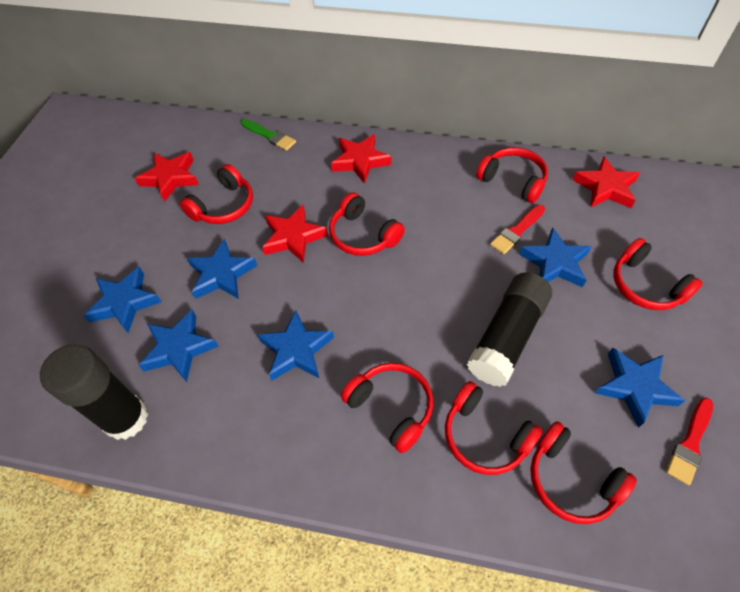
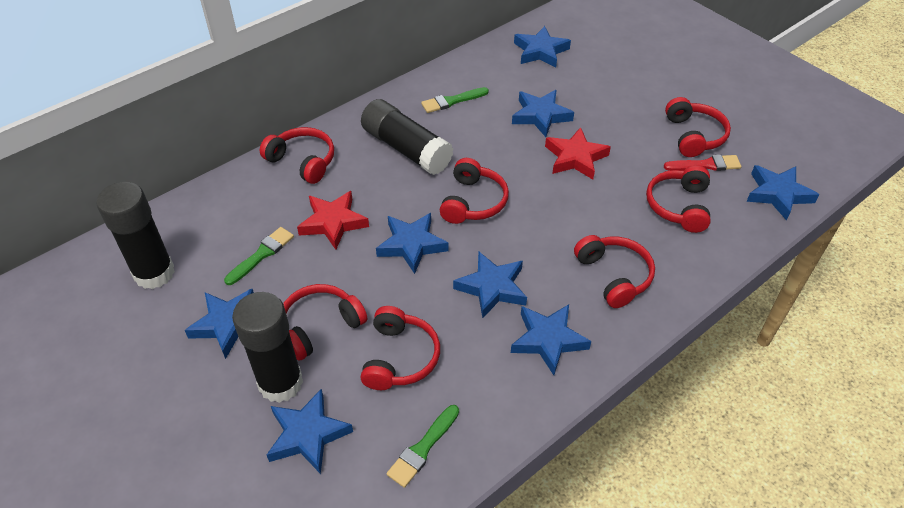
black glue stick: 2 -> 3
blue star: 6 -> 8
green brush: 1 -> 3
red brush: 2 -> 1
red star: 4 -> 2

